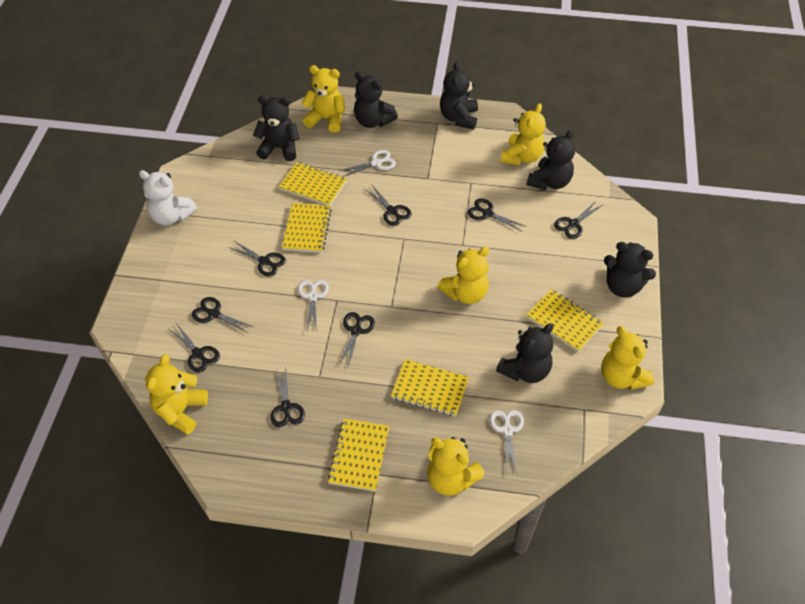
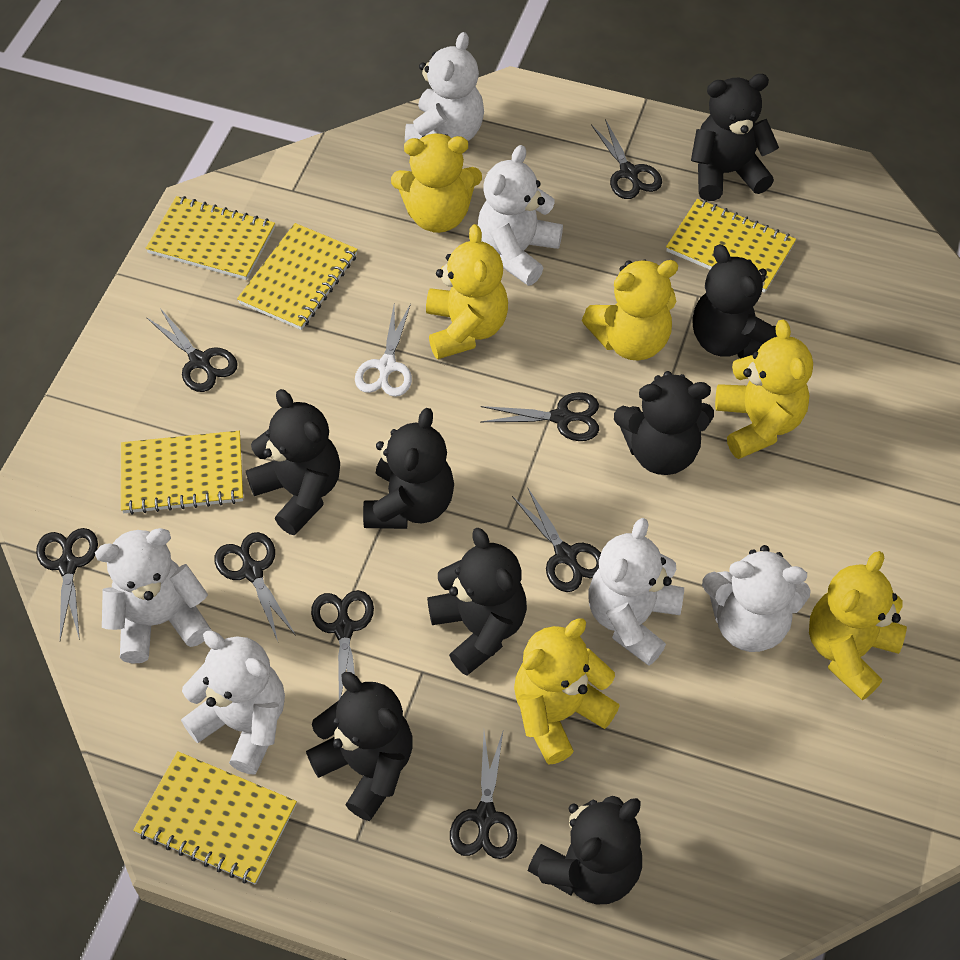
black teddy bear: 6 -> 8
white scissors: 3 -> 1
white teddy bear: 1 -> 6

